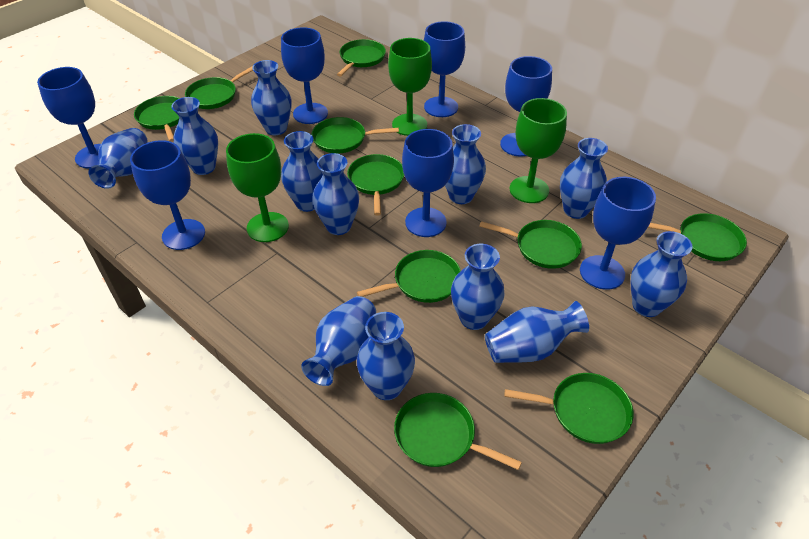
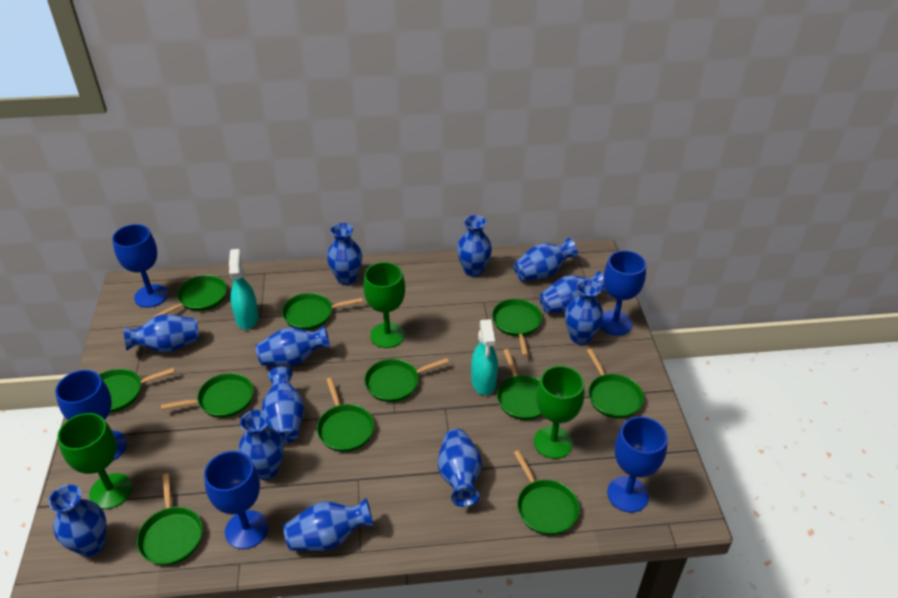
blue goblet: 7 -> 5
green pan: 10 -> 11
turquoise spray bottle: 0 -> 2

